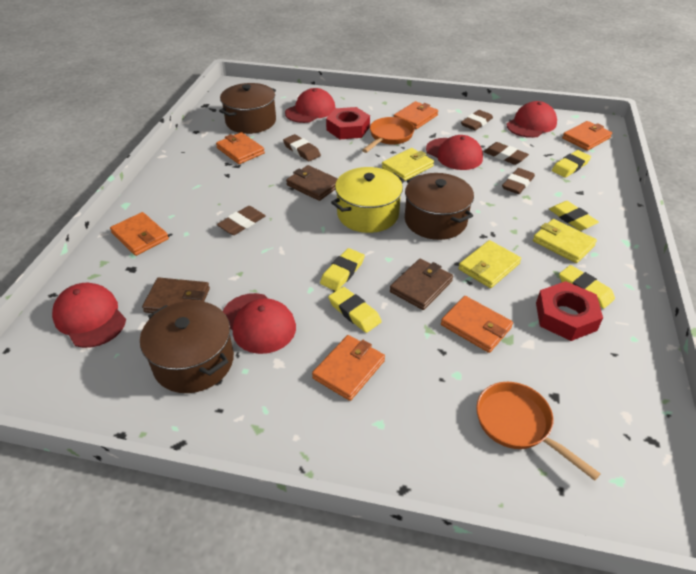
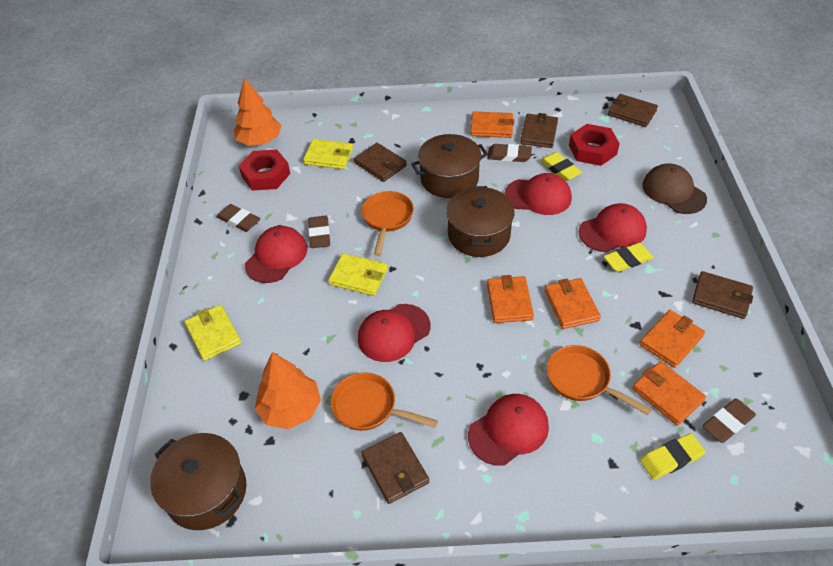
brown cap: 0 -> 1
brown eraser: 5 -> 4
brown wallet: 3 -> 5
orange pan: 2 -> 3
orange tree: 0 -> 2
orange wallet: 6 -> 5
yellow eraser: 5 -> 3
yellow pot: 1 -> 0

